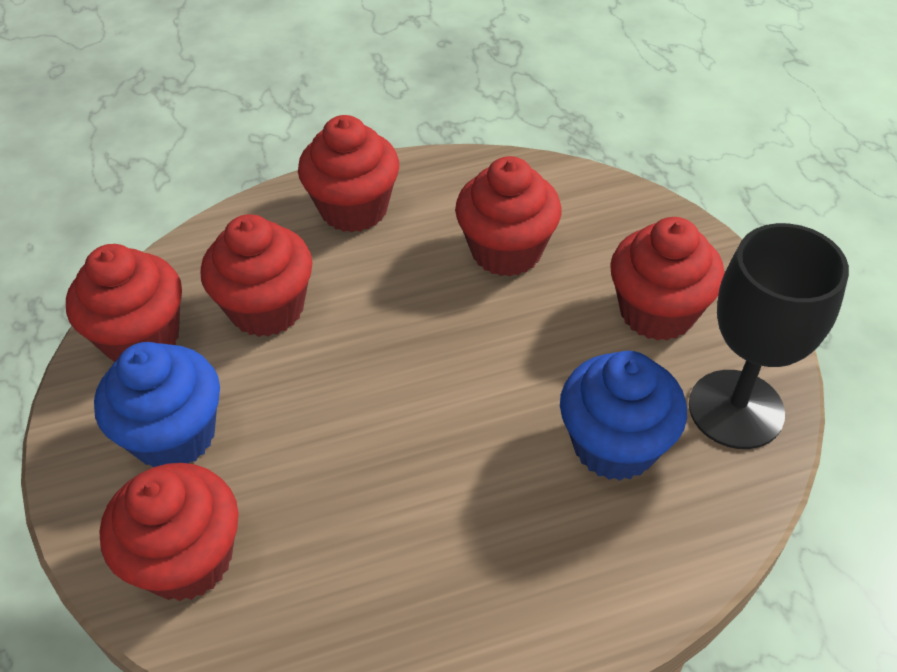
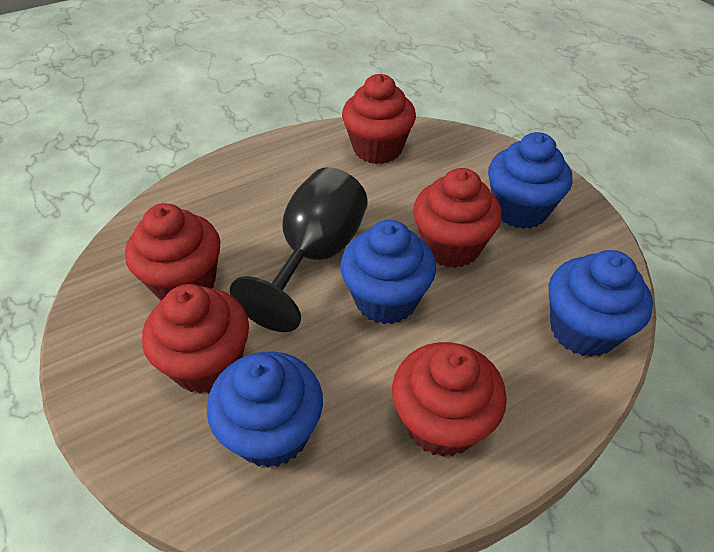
blue cupcake: 2 -> 4
red cupcake: 6 -> 5

